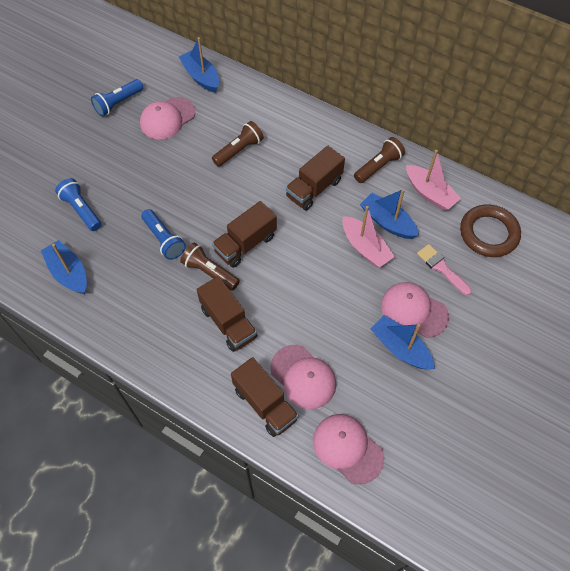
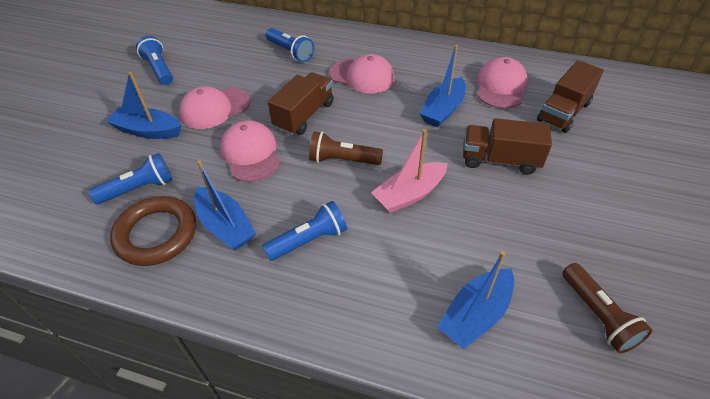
blue flashlight: 3 -> 4
brown flashlight: 3 -> 2
brown truck: 4 -> 3
pink boat: 2 -> 1
pink brush: 1 -> 0

